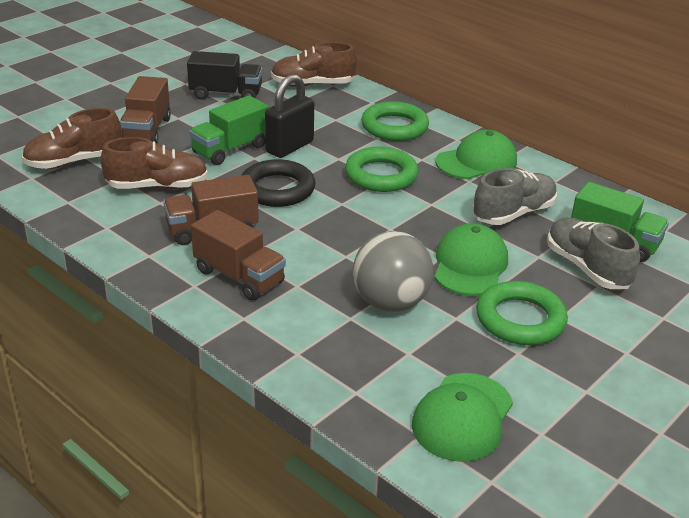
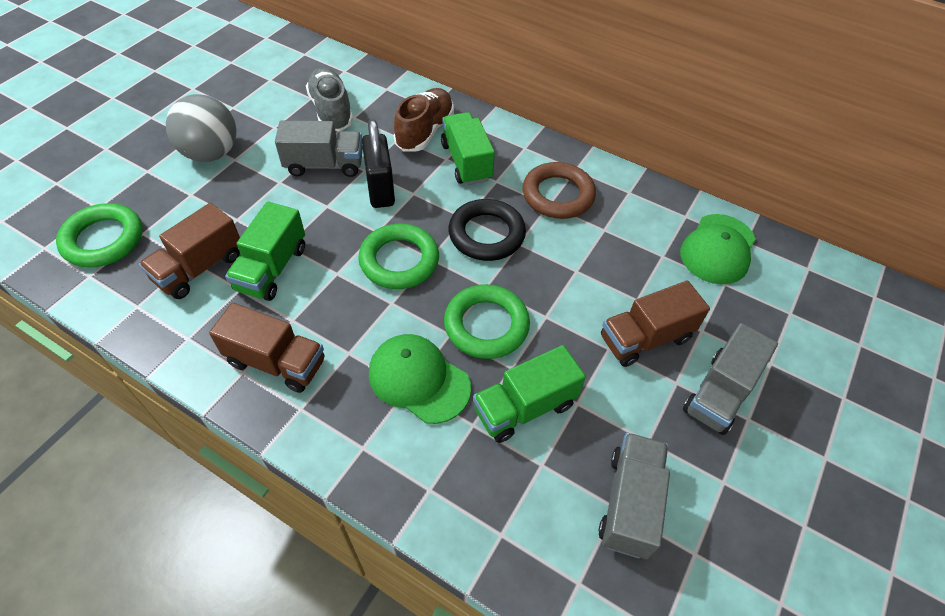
black truck: 1 -> 0
brown ring: 0 -> 1
brown shoe: 3 -> 1
green cap: 3 -> 2
green truck: 2 -> 3
grey shoe: 2 -> 1
grey truck: 0 -> 3

